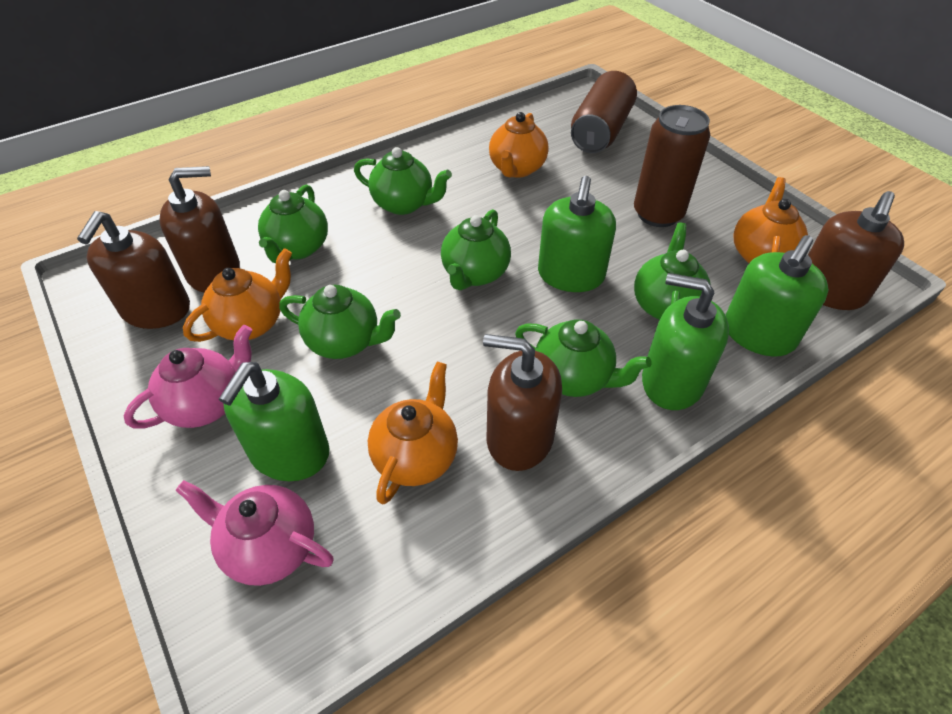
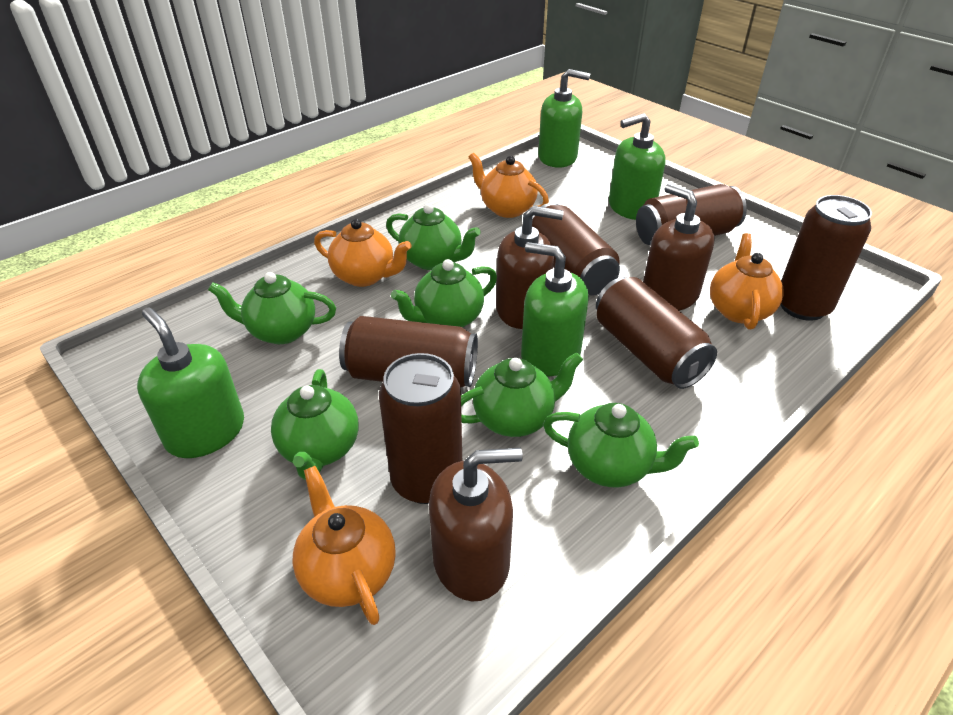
brown can: 2 -> 6
brown soap dispenser: 4 -> 3
pink teapot: 2 -> 0

